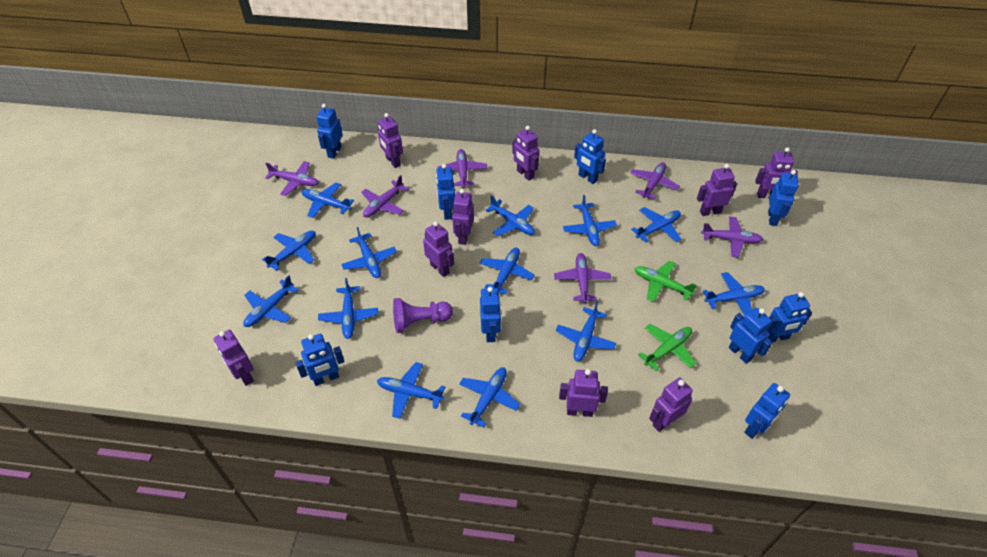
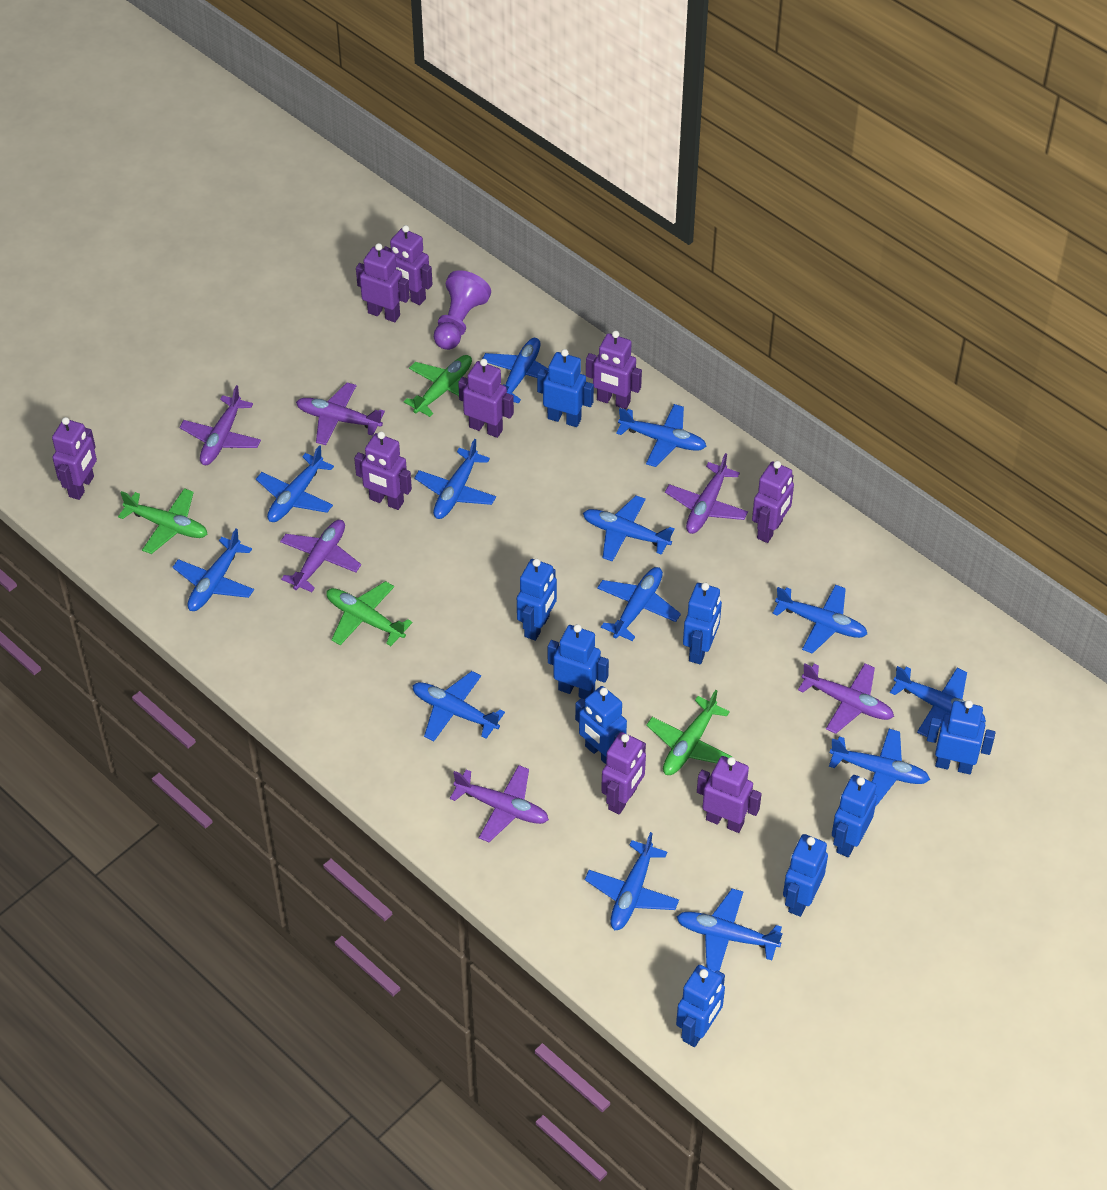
green plane: 2 -> 4

